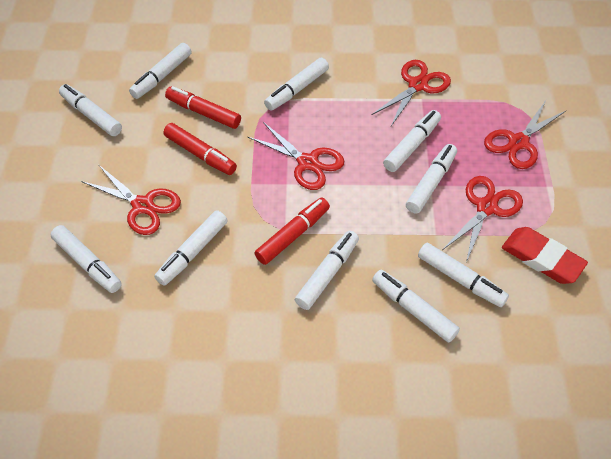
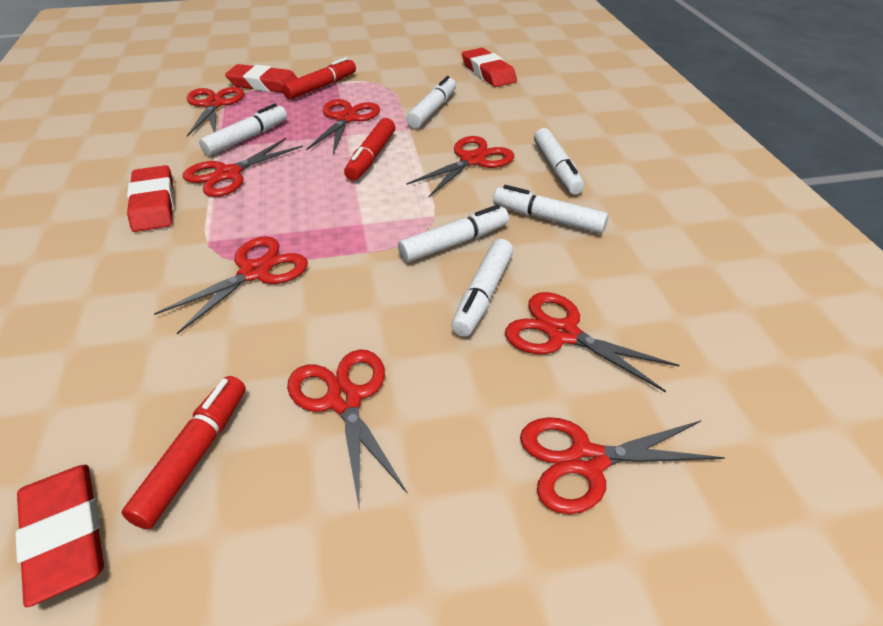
red eraser: 1 -> 4
red scissors: 5 -> 8
white marker: 10 -> 6

